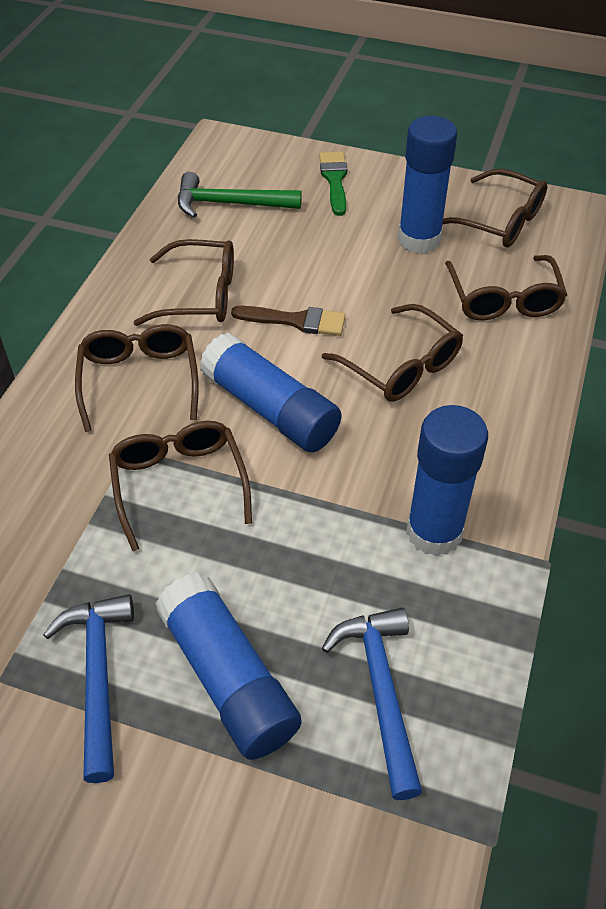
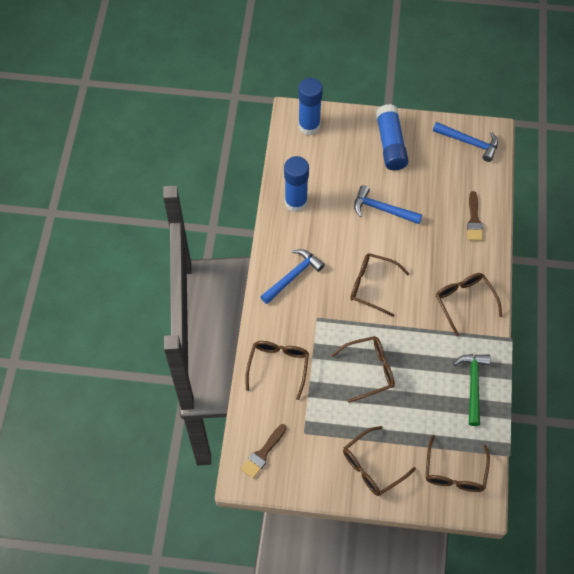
blue glue stick: 4 -> 3
blue hammer: 2 -> 3
brown brush: 1 -> 2
green brush: 1 -> 0

